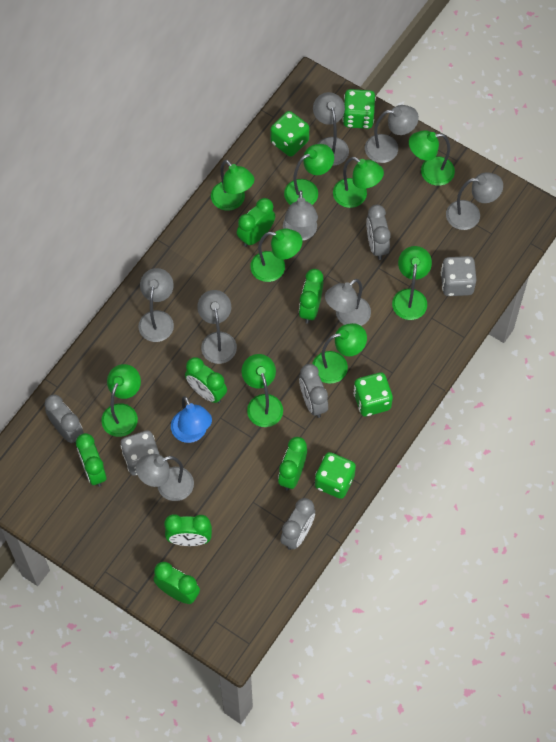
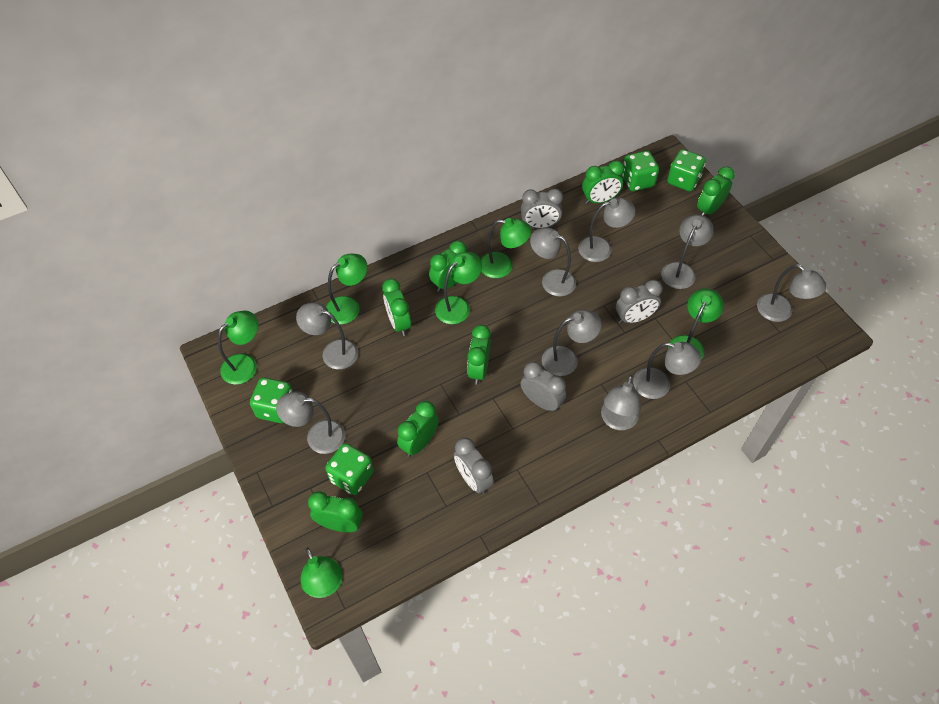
blue lamp: 1 -> 0
green lamp: 9 -> 6
grey dice: 2 -> 0
grey lamp: 8 -> 9

